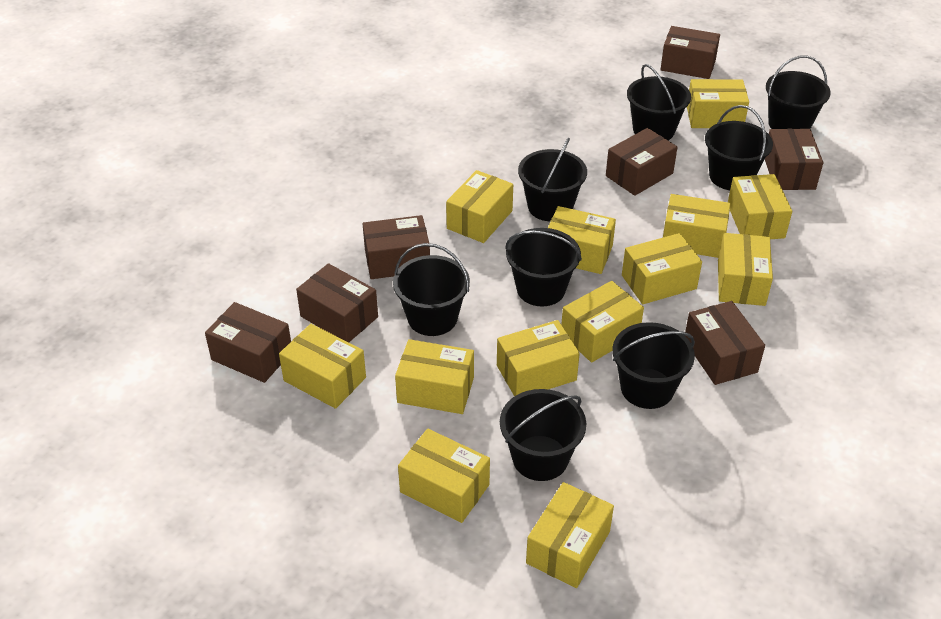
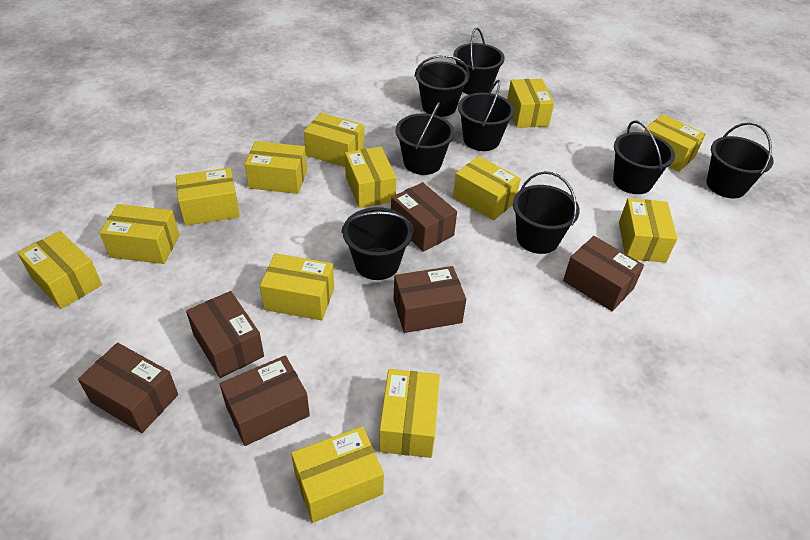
brown box: 7 -> 6

